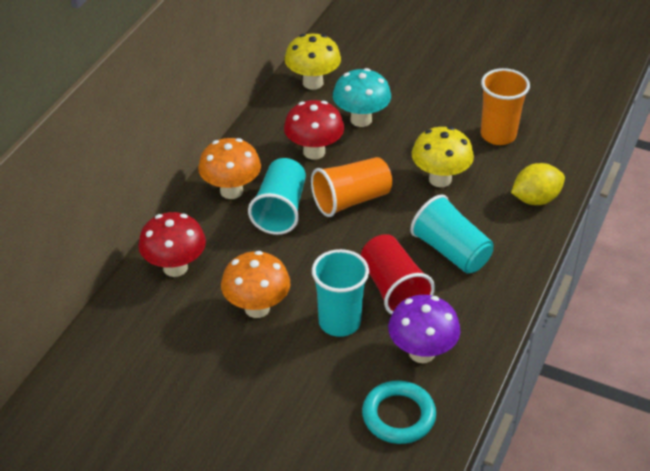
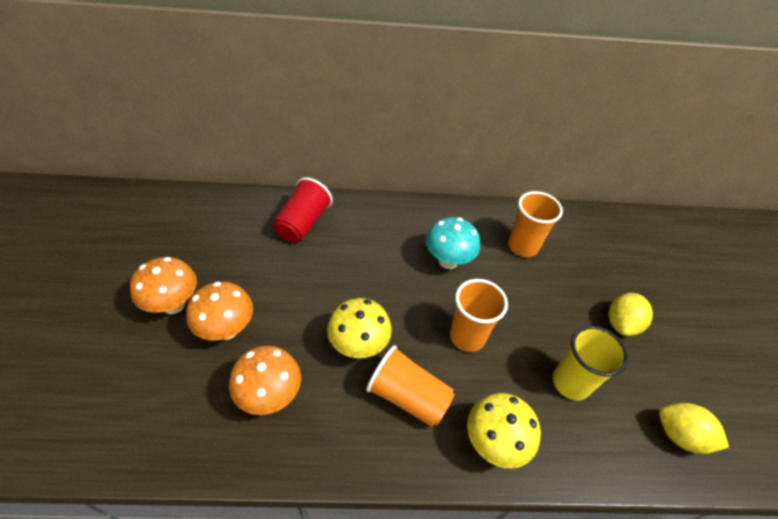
orange cup: 2 -> 3
orange mushroom: 2 -> 3
purple mushroom: 1 -> 0
red mushroom: 2 -> 0
turquoise cup: 3 -> 0
turquoise ring: 1 -> 0
yellow cup: 0 -> 1
yellow lemon: 1 -> 2

